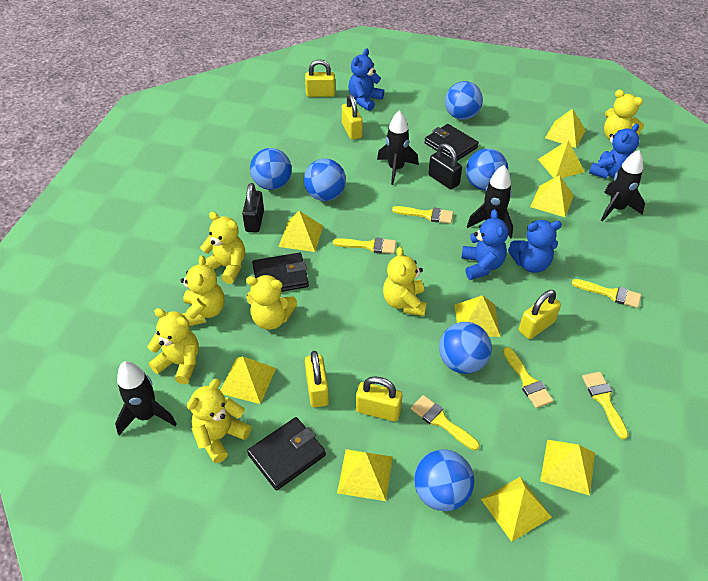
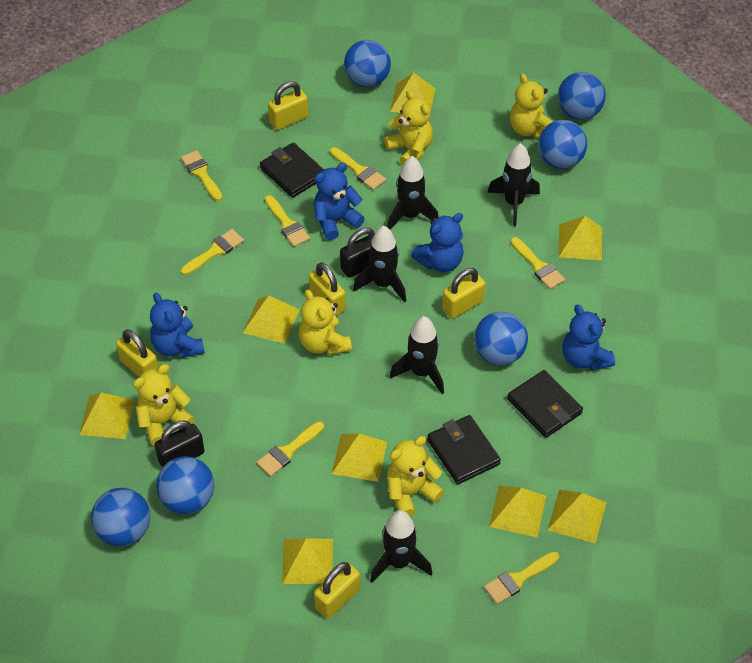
black rocket: 4 -> 5
yellow brush: 6 -> 7
yellow pyramid: 9 -> 8
yellow teddy bear: 7 -> 5

